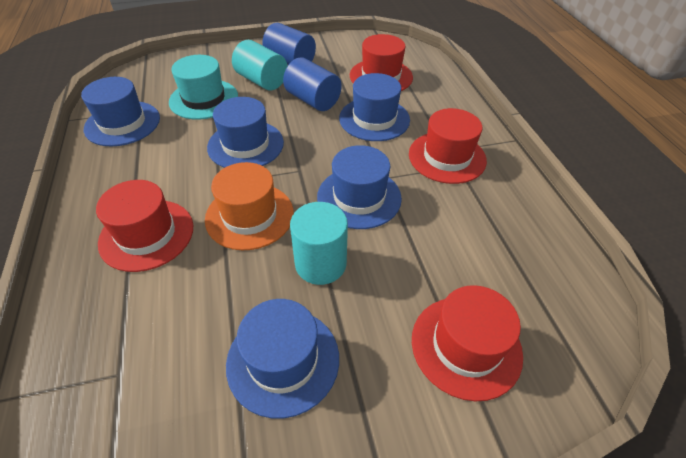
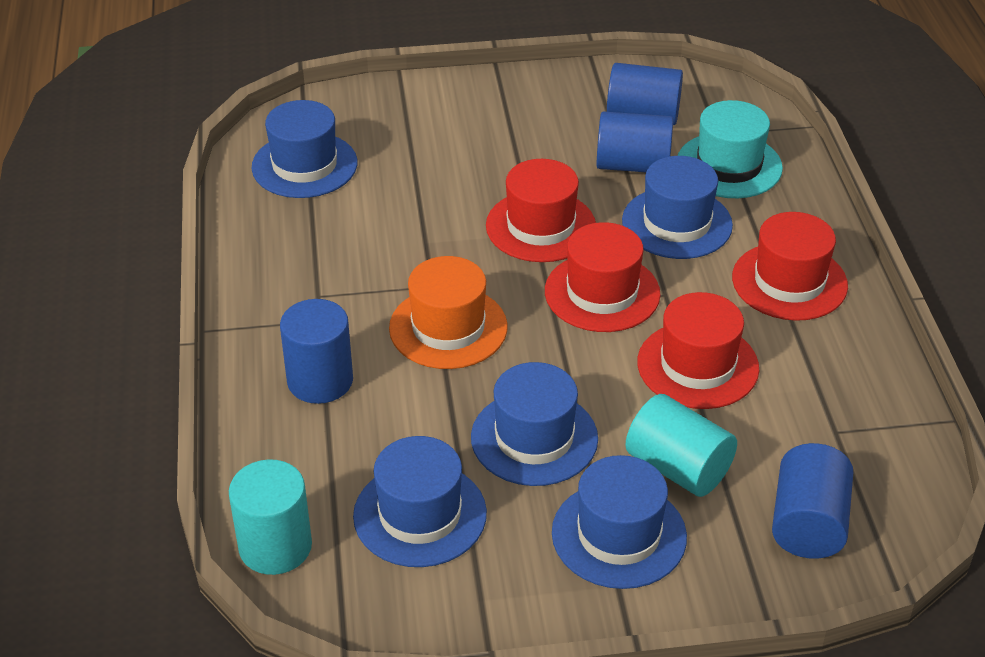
blue cylinder: 2 -> 4

